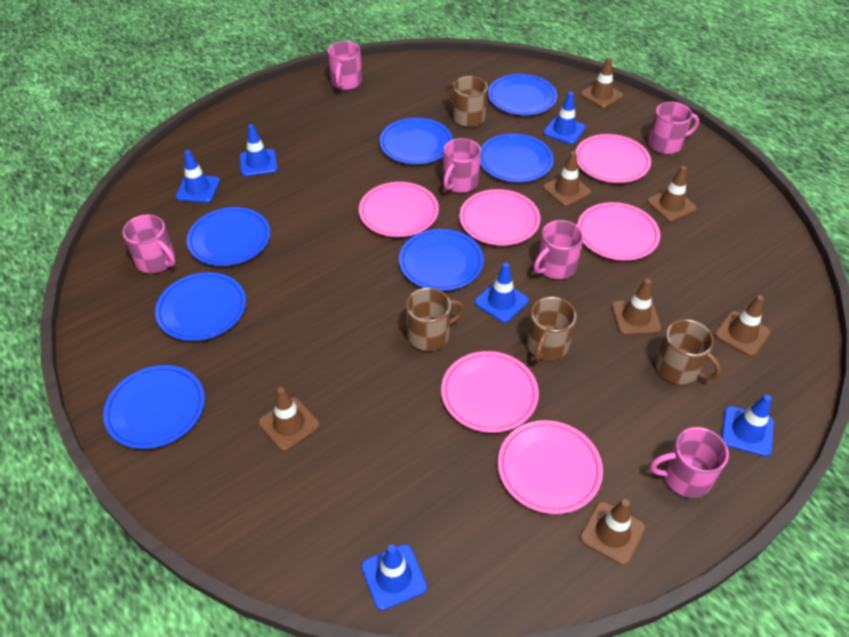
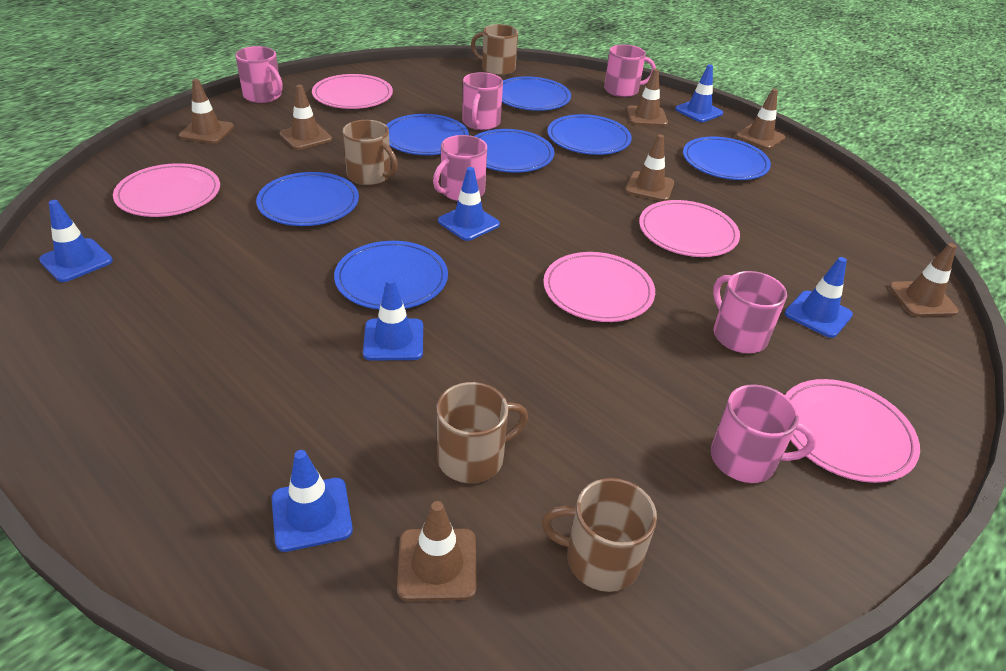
pink plate: 6 -> 5

